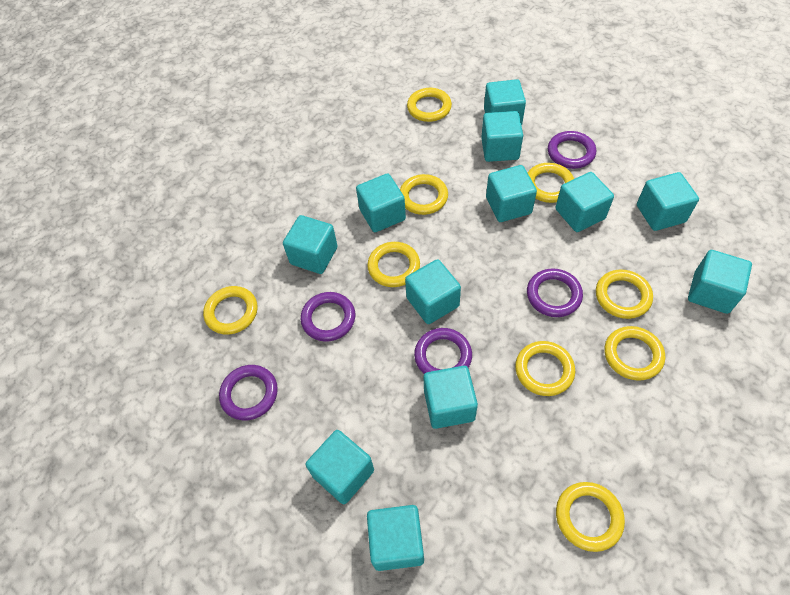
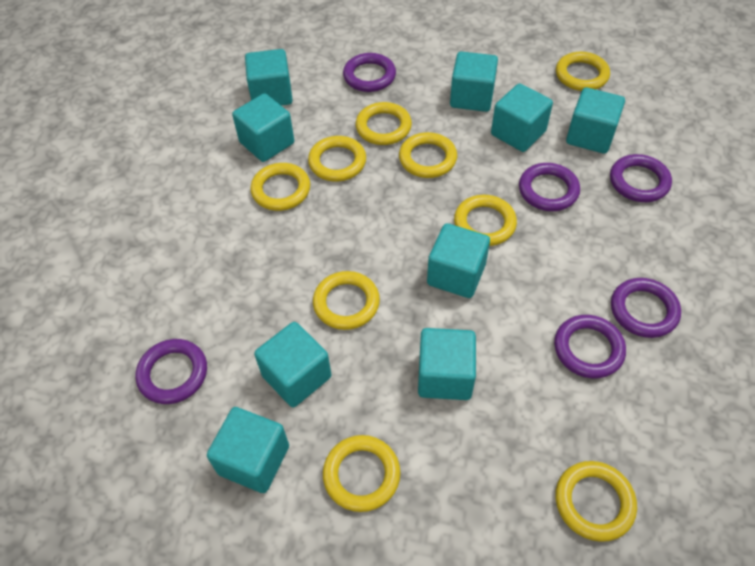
purple ring: 5 -> 6
turquoise cube: 12 -> 9

